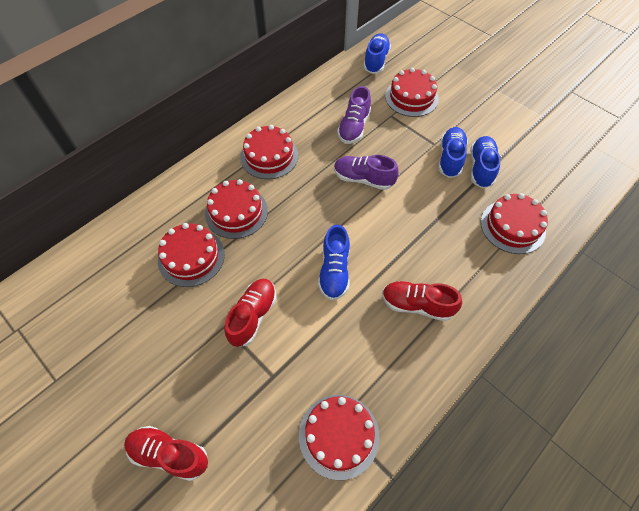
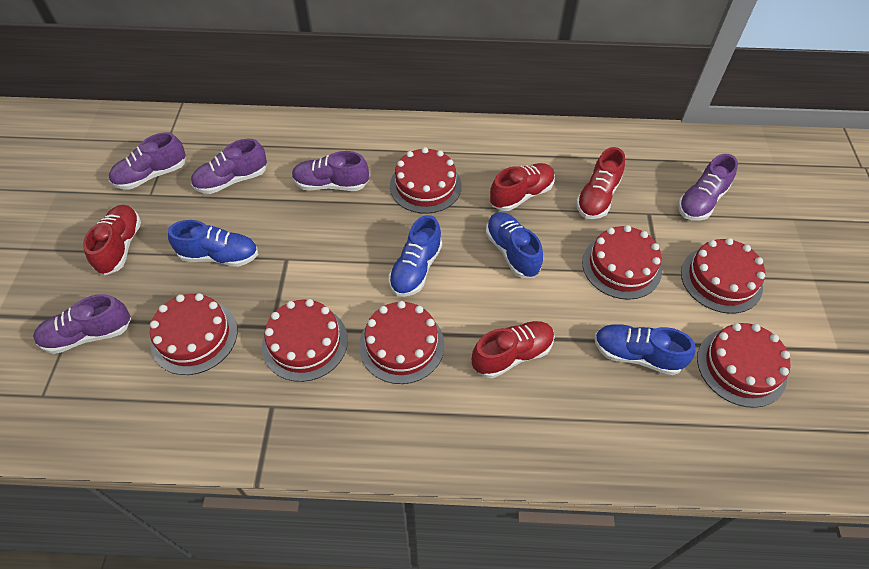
purple shoe: 2 -> 5
red cake: 6 -> 7
red shoe: 3 -> 4

